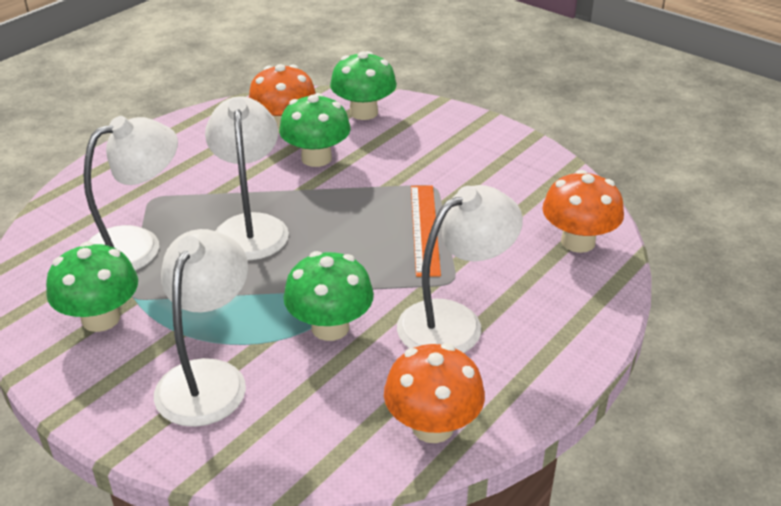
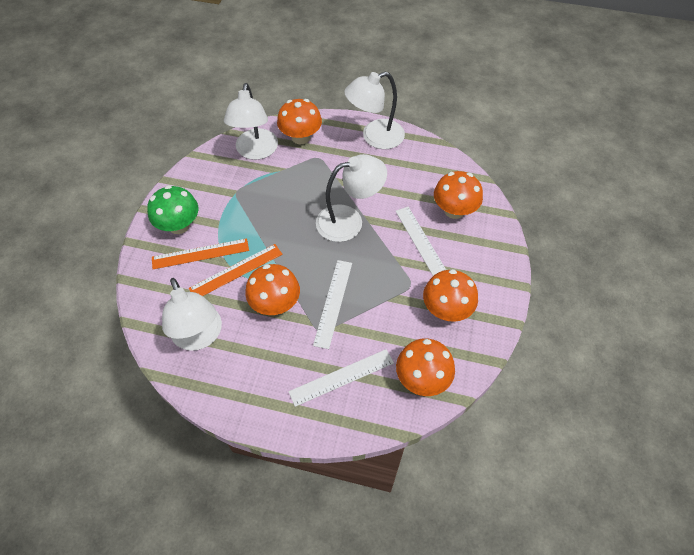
green mushroom: 4 -> 1
orange mushroom: 3 -> 5
orange ruler: 1 -> 2
white ruler: 0 -> 3

